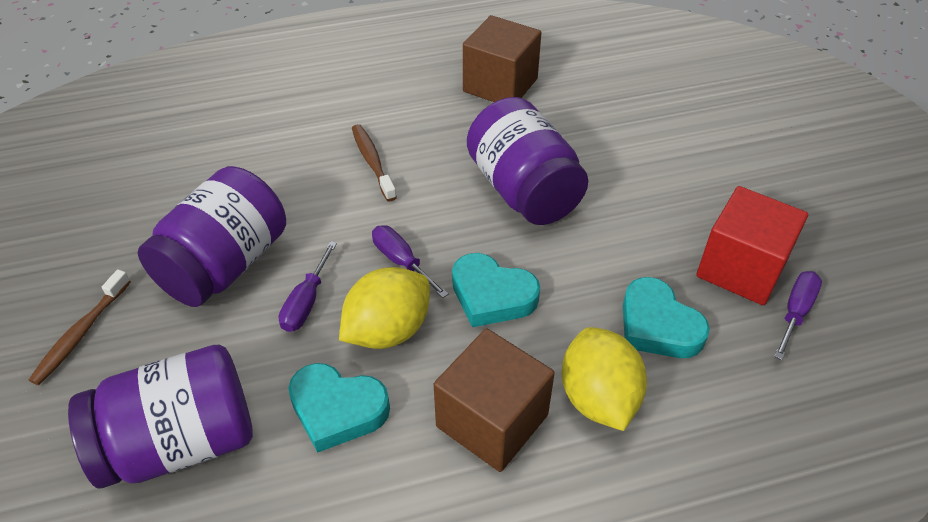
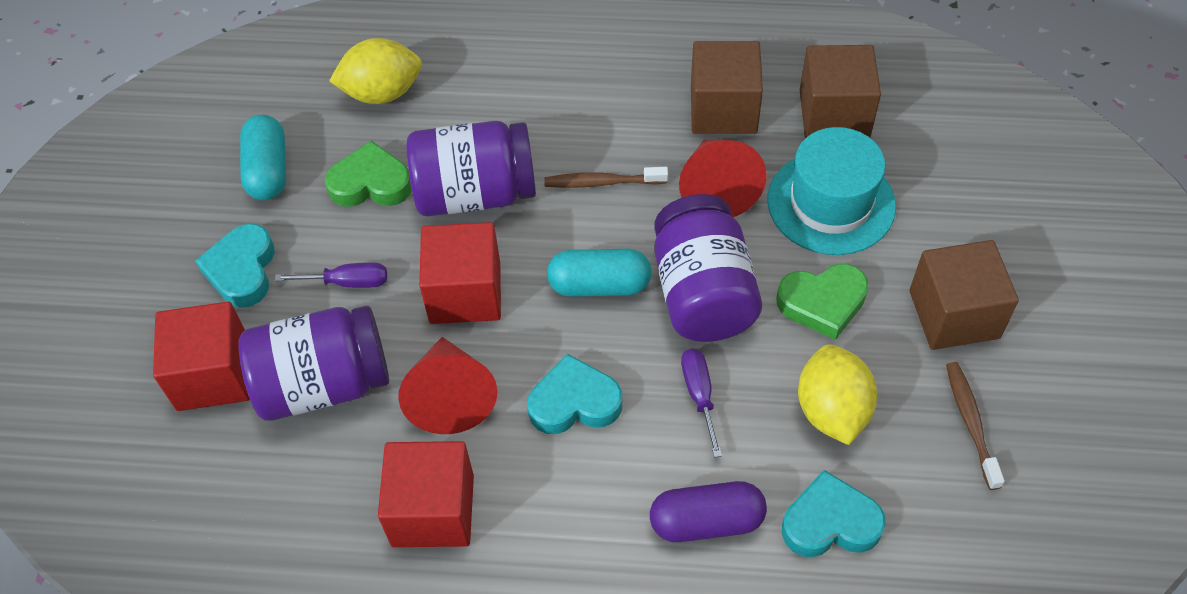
brown cube: 2 -> 3
green heart: 0 -> 2
purple capsule: 0 -> 1
purple screwdriver: 3 -> 2
red cone: 0 -> 2
red cube: 1 -> 3
turquoise capsule: 0 -> 2
turquoise hat: 0 -> 1

